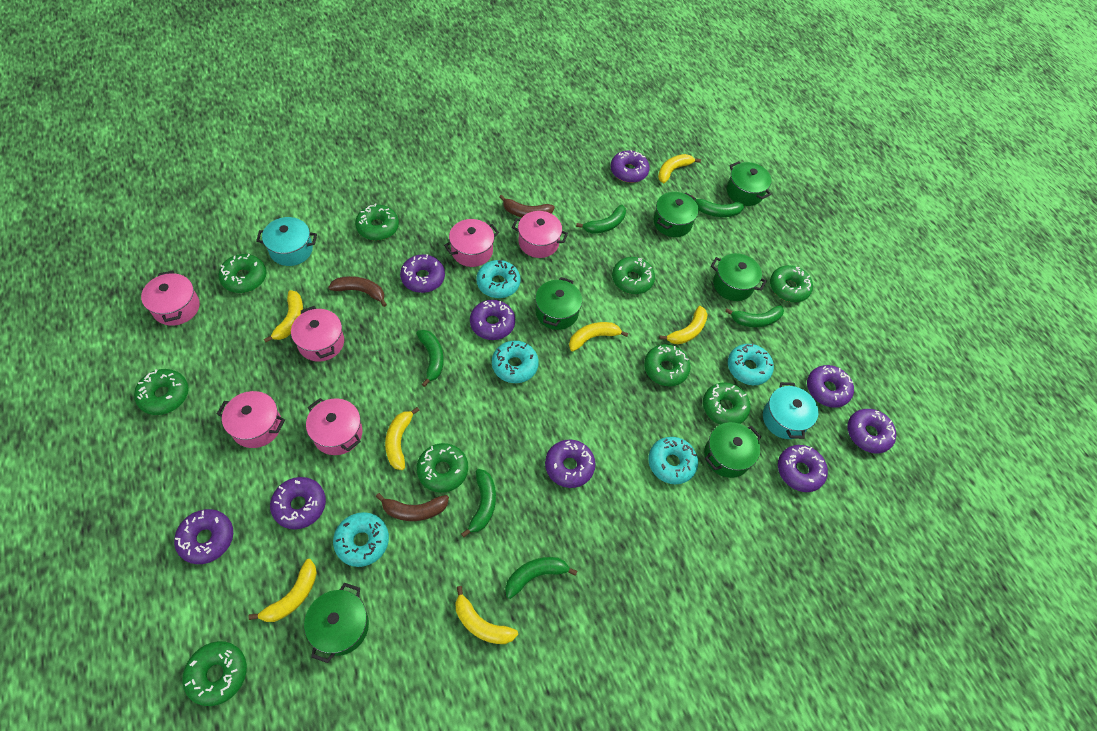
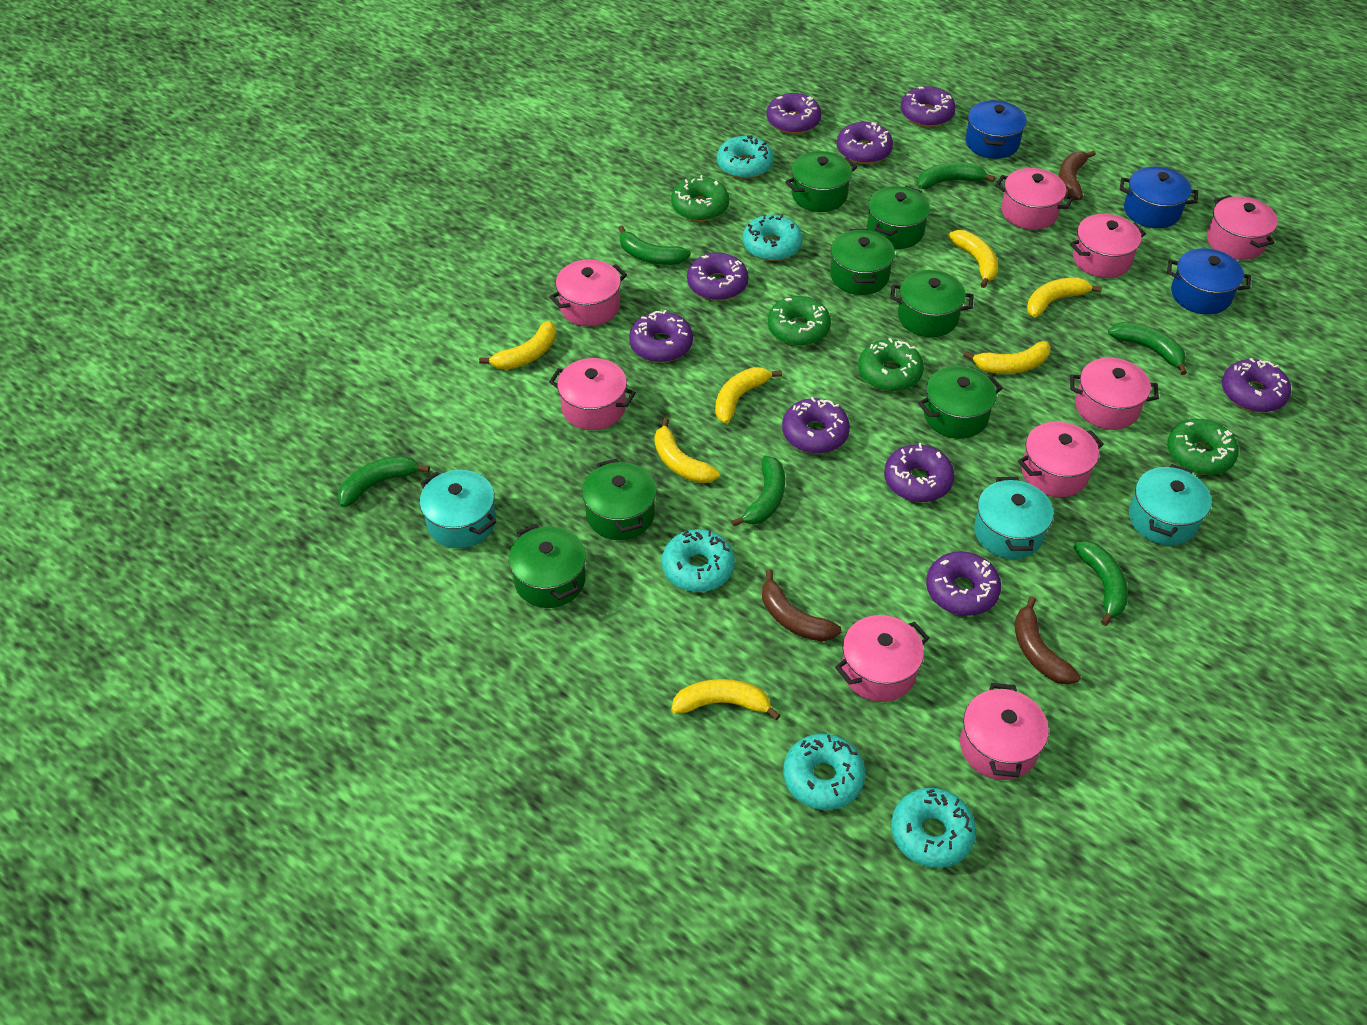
blue pot: 0 -> 3
green donut: 9 -> 4
green pot: 6 -> 7
pink pot: 6 -> 9
turquoise pot: 2 -> 3

